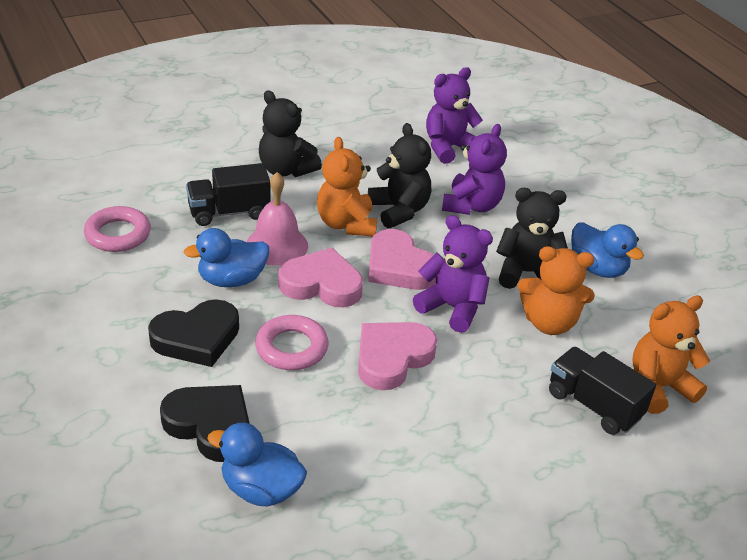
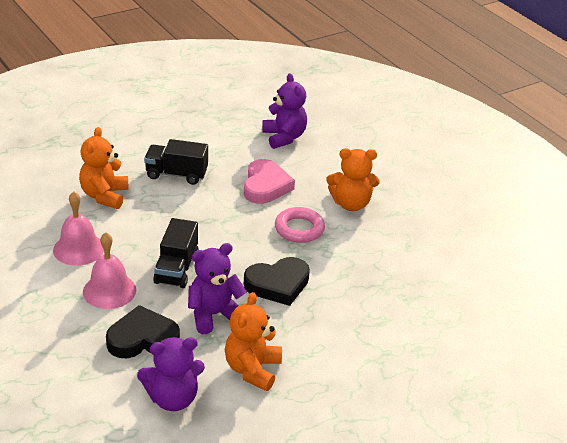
black teddy bear: 3 -> 0
blue duck: 3 -> 0
pink bell: 1 -> 2
pink heart: 3 -> 1
pink ring: 2 -> 1

